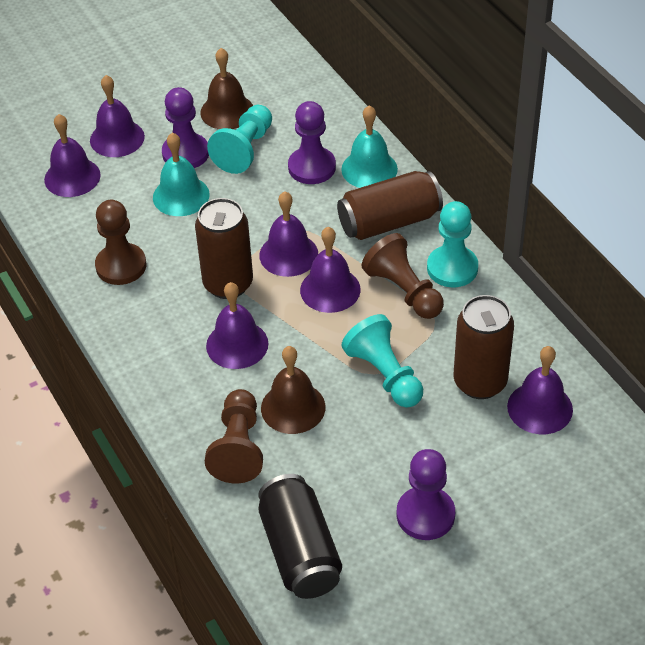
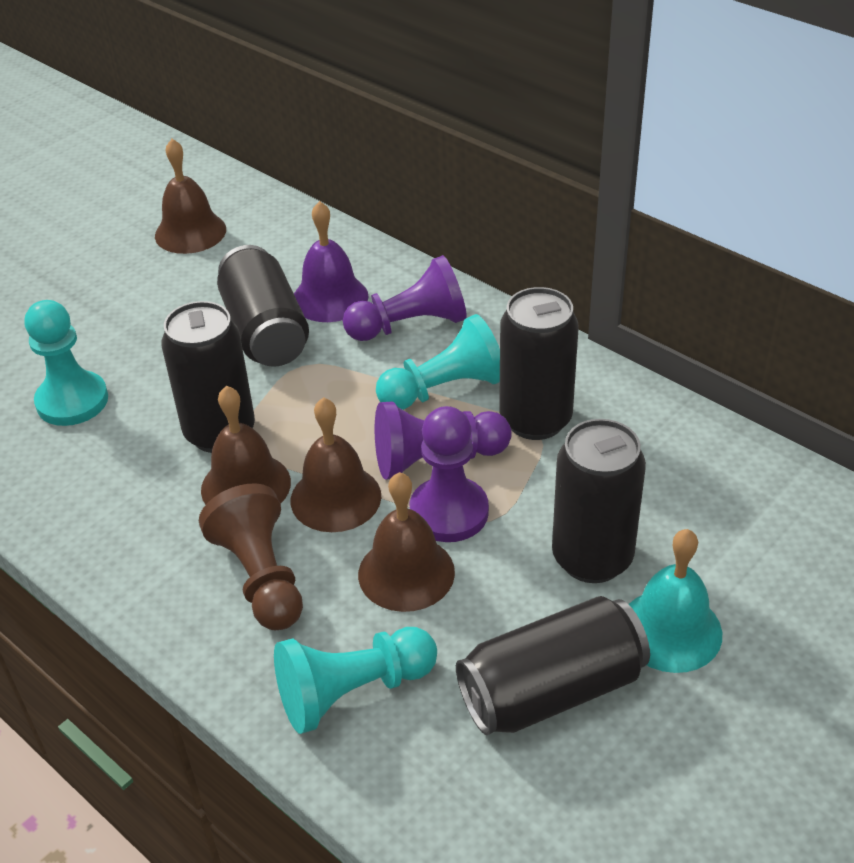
black can: 1 -> 5
brown bell: 2 -> 4
brown can: 3 -> 0
brown pawn: 3 -> 1
purple bell: 6 -> 1
turquoise bell: 2 -> 1

